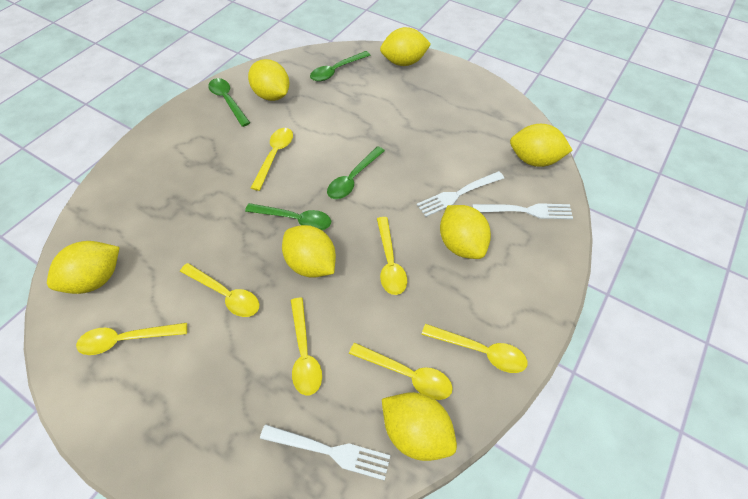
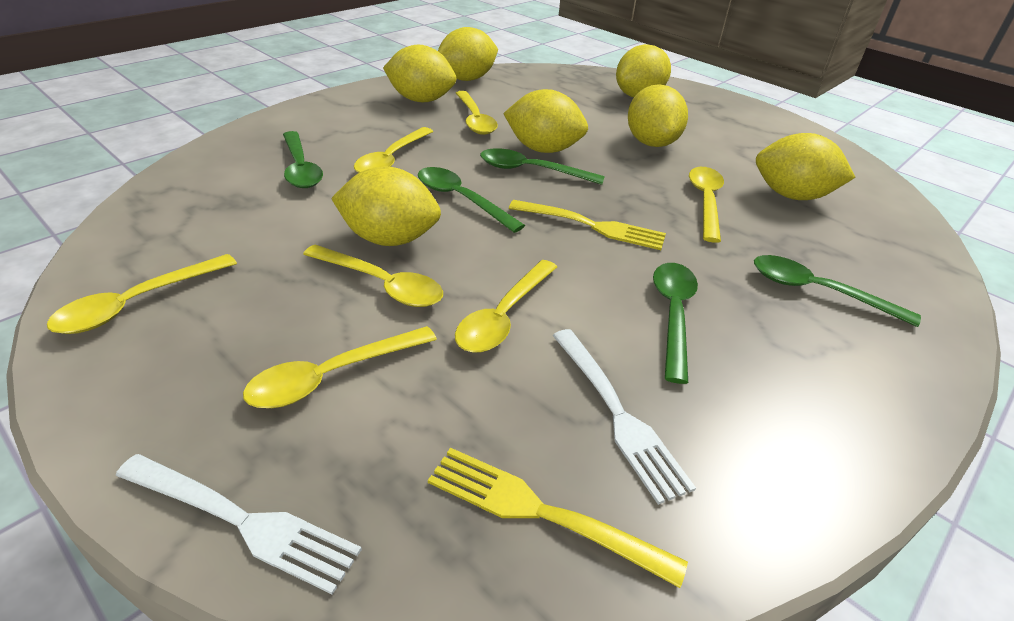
green spoon: 4 -> 5
white fork: 3 -> 2
yellow fork: 0 -> 2

